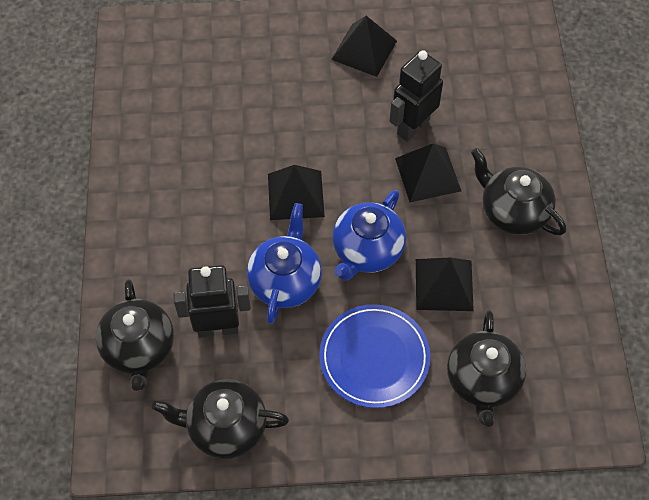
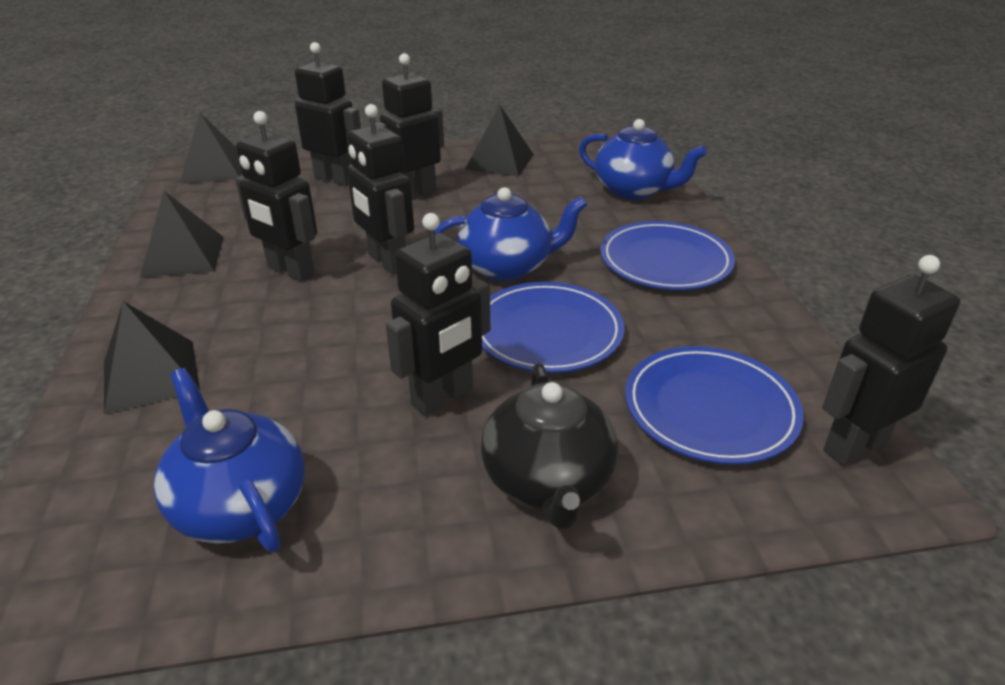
black robot: 2 -> 6
black teapot: 4 -> 1
blue plate: 1 -> 3
blue teapot: 2 -> 3

